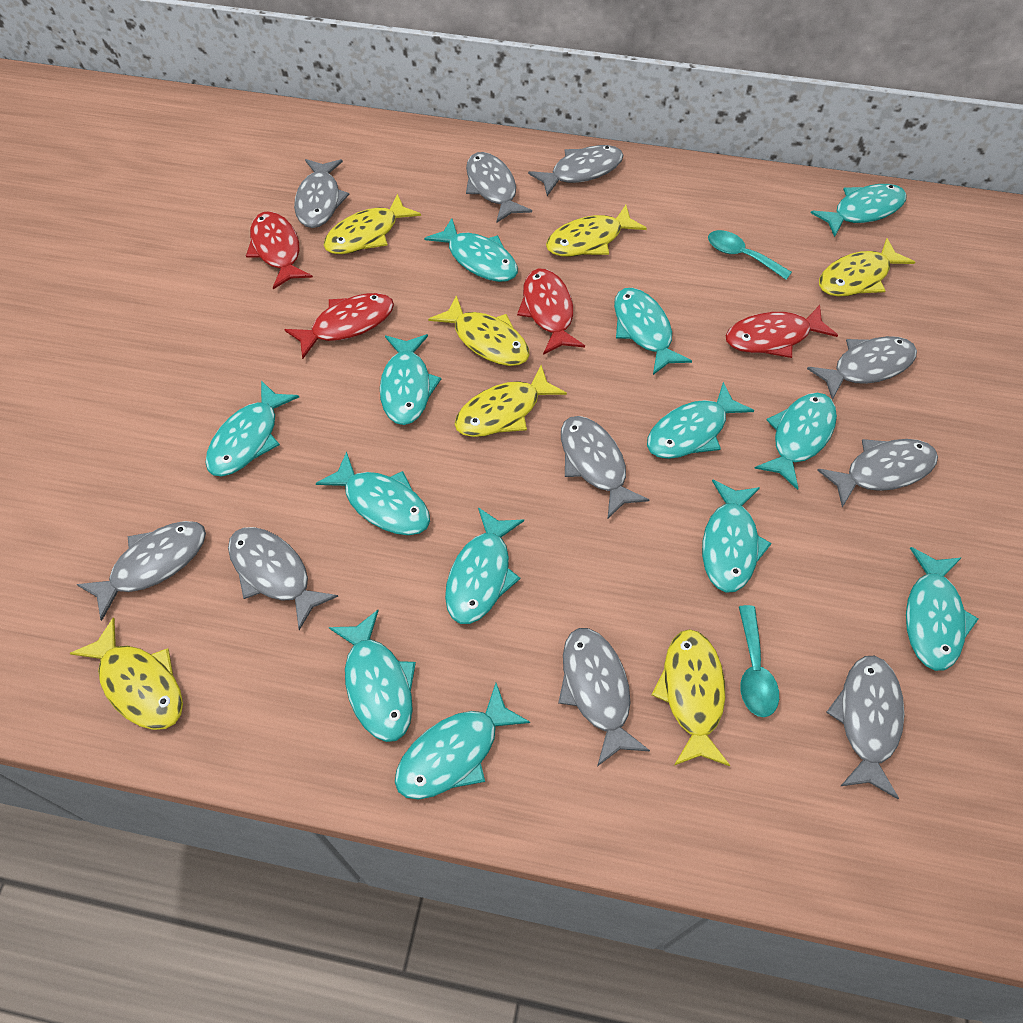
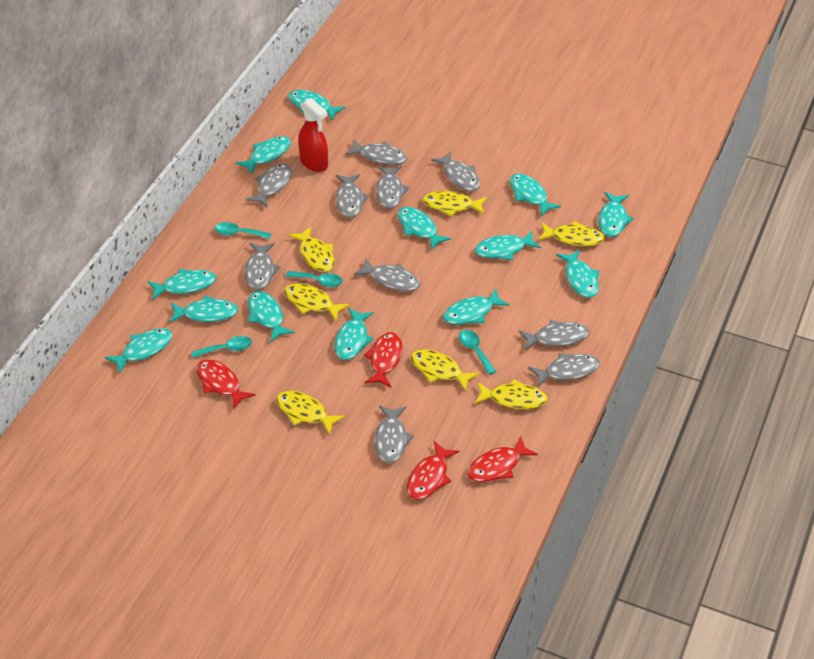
red spray bottle: 0 -> 1
turquoise spoon: 2 -> 4

